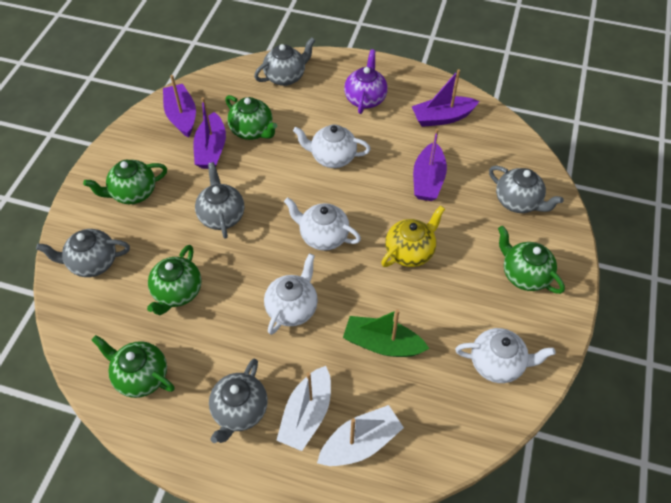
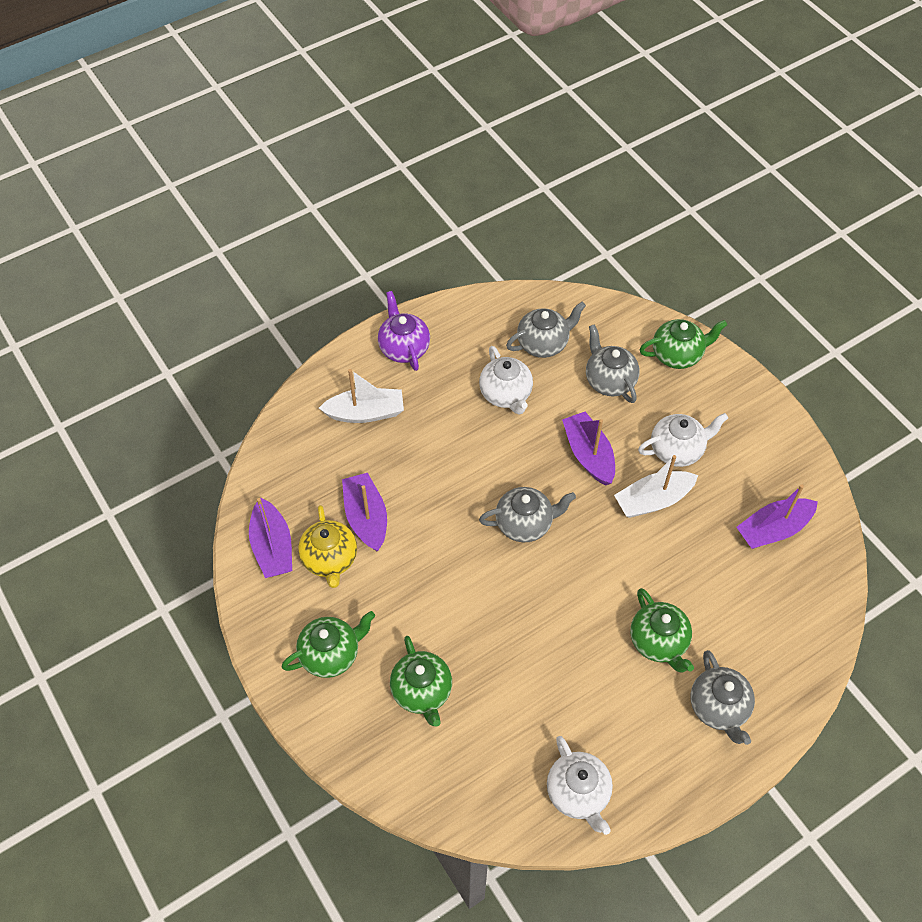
green boat: 1 -> 0
green teapot: 5 -> 4
grey teapot: 5 -> 4
white teapot: 4 -> 3

